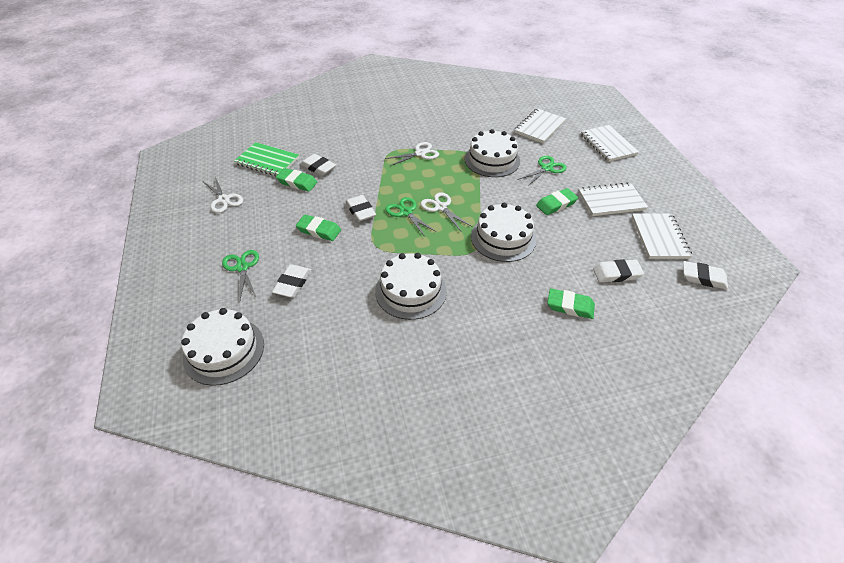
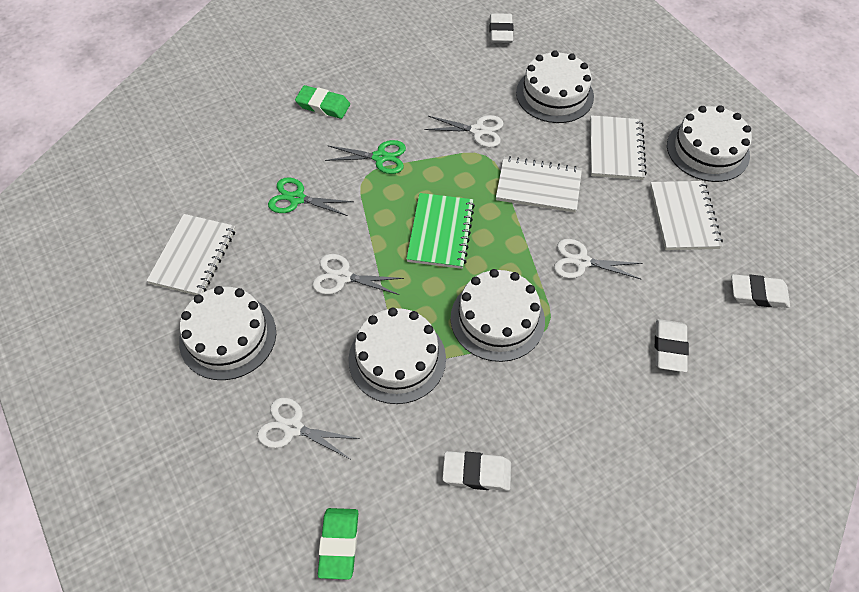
green eraser: 4 -> 2
green scissors: 3 -> 2
white cake: 4 -> 5
white eraser: 5 -> 4
white scissors: 3 -> 4

